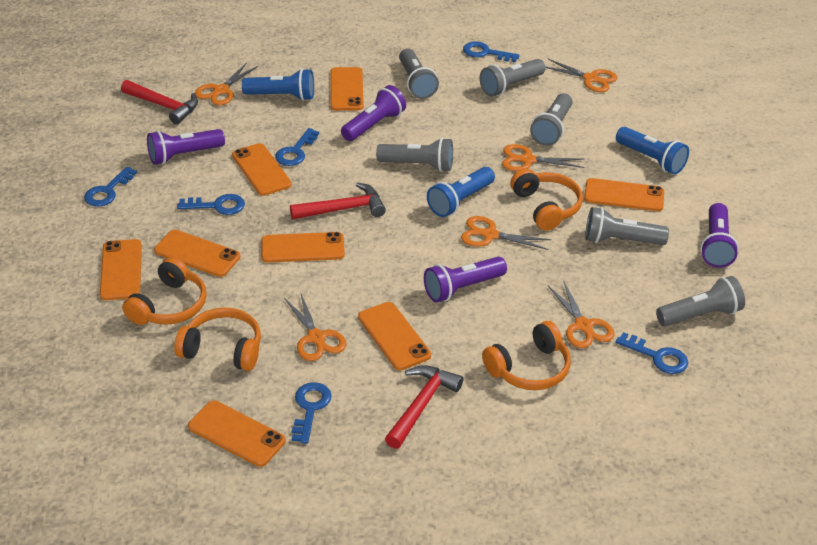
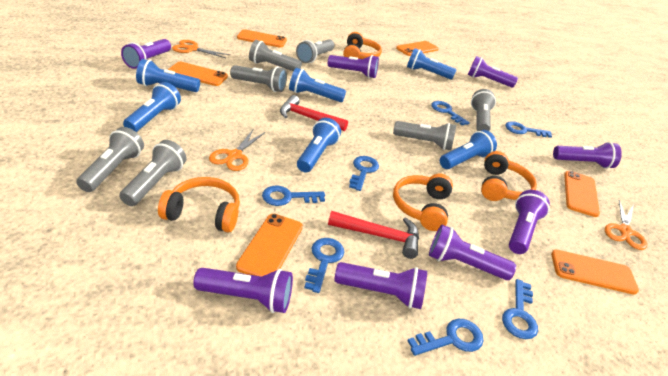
blue flashlight: 3 -> 6
blue key: 6 -> 7
grey flashlight: 6 -> 7
orange phone: 8 -> 6
orange scissors: 6 -> 3
purple flashlight: 4 -> 8
red hammer: 3 -> 2

